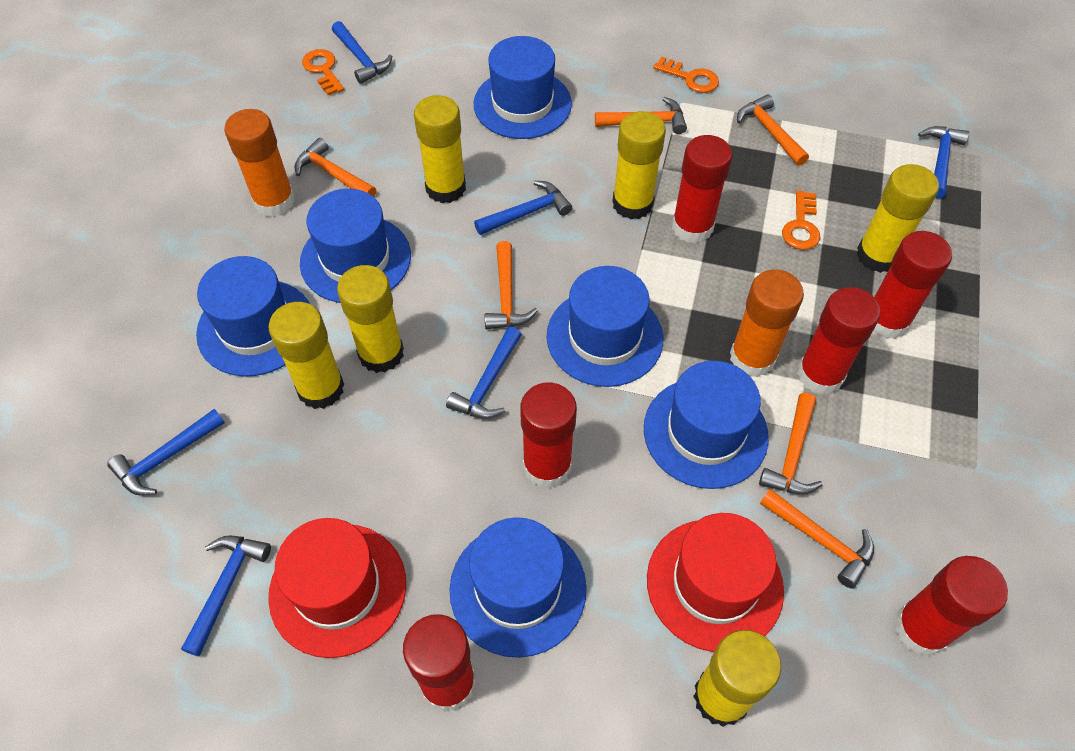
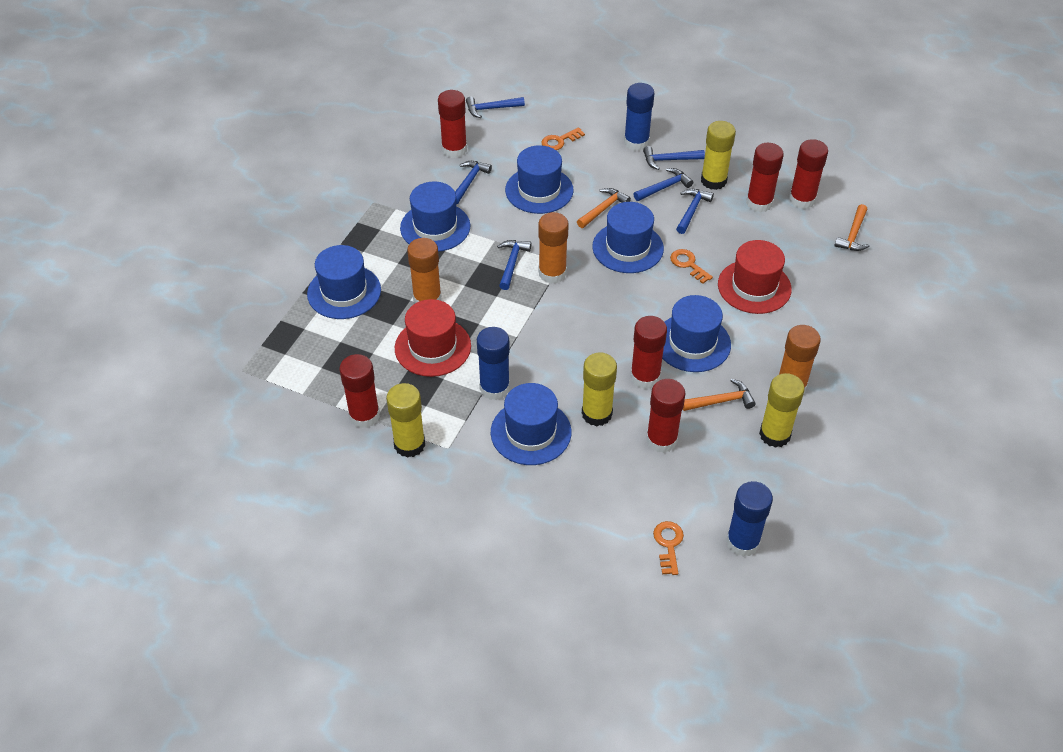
blue glue stick: 0 -> 3
orange glue stick: 2 -> 3
orange hammer: 6 -> 3
yellow glue stick: 6 -> 4

